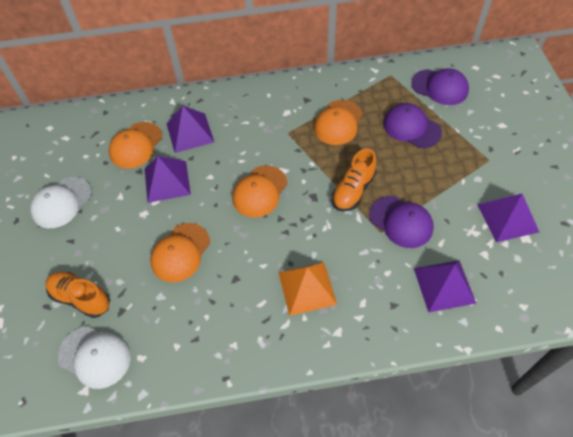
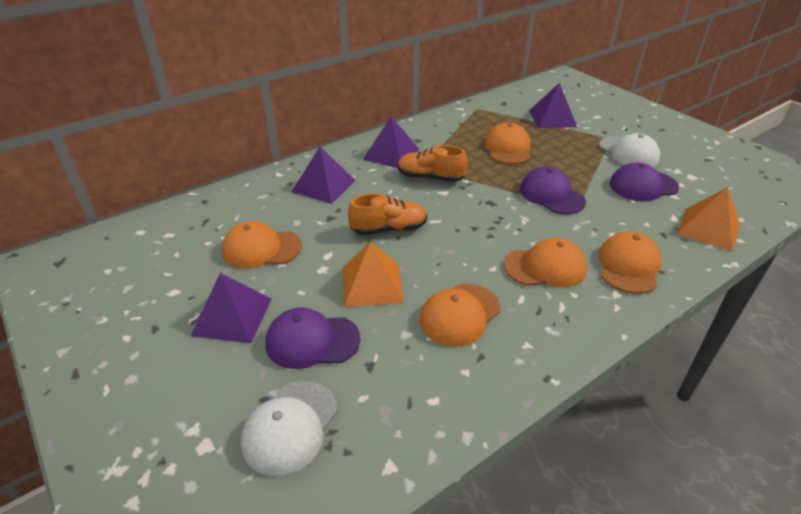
orange cap: 4 -> 5
orange pyramid: 1 -> 2

